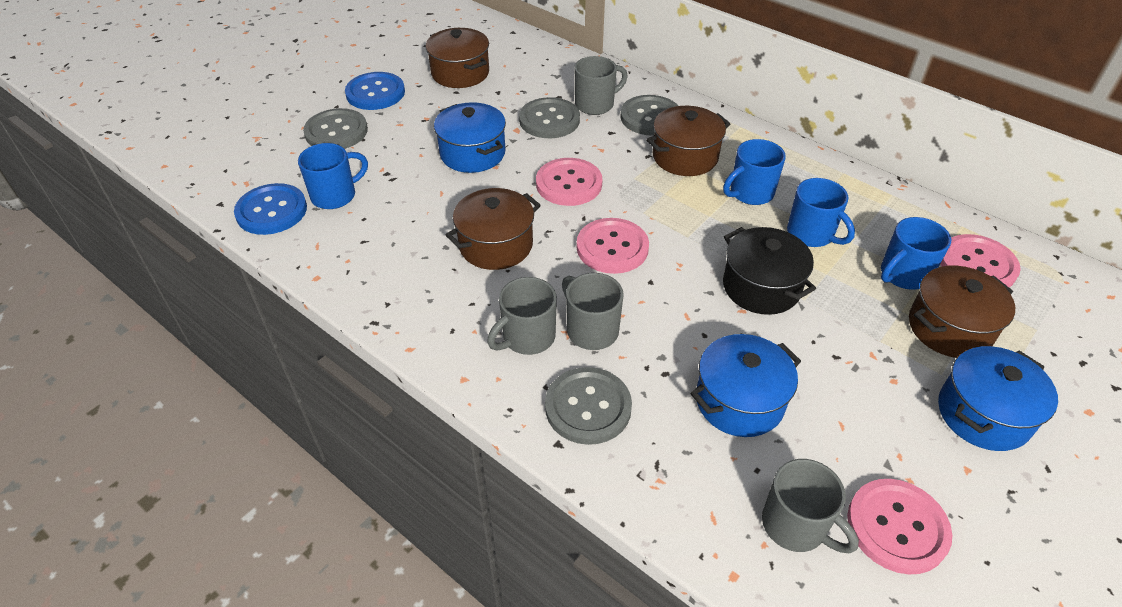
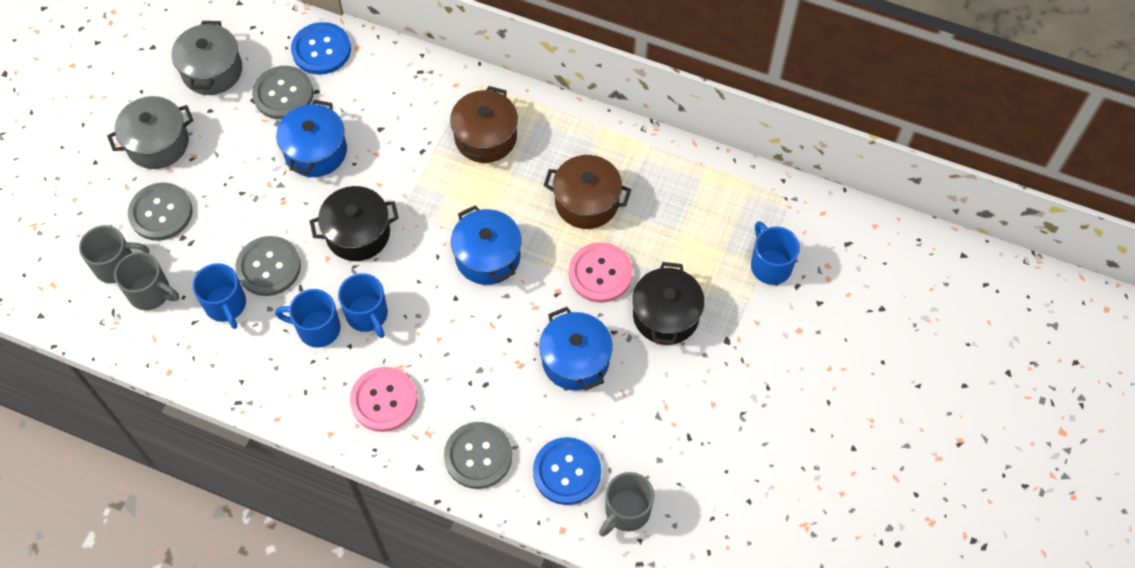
black pot: 1 -> 2
brown pot: 4 -> 2
grey mug: 4 -> 3
grey pot: 0 -> 2
pink button: 4 -> 2

